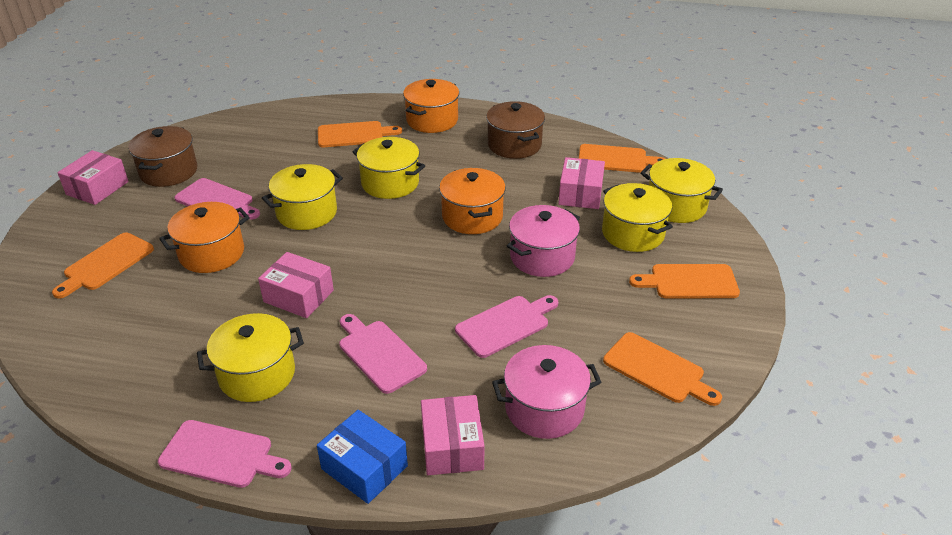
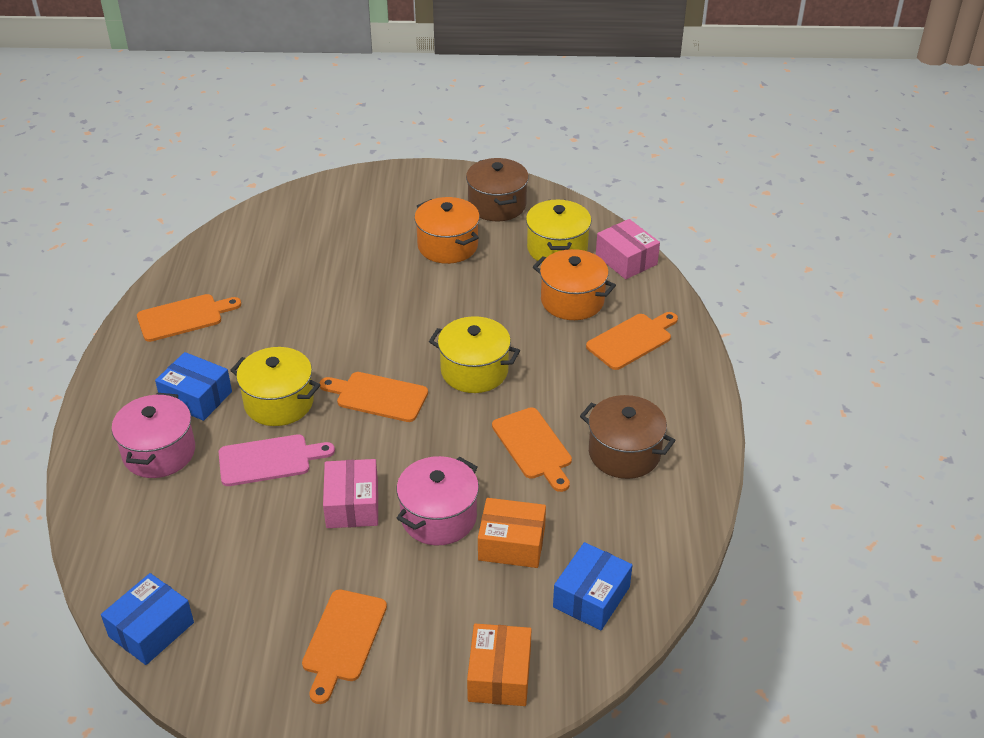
blue box: 1 -> 3
orange box: 0 -> 2
orange pot: 3 -> 2
pink box: 4 -> 2
pink cutting board: 4 -> 1
yellow pot: 5 -> 3

